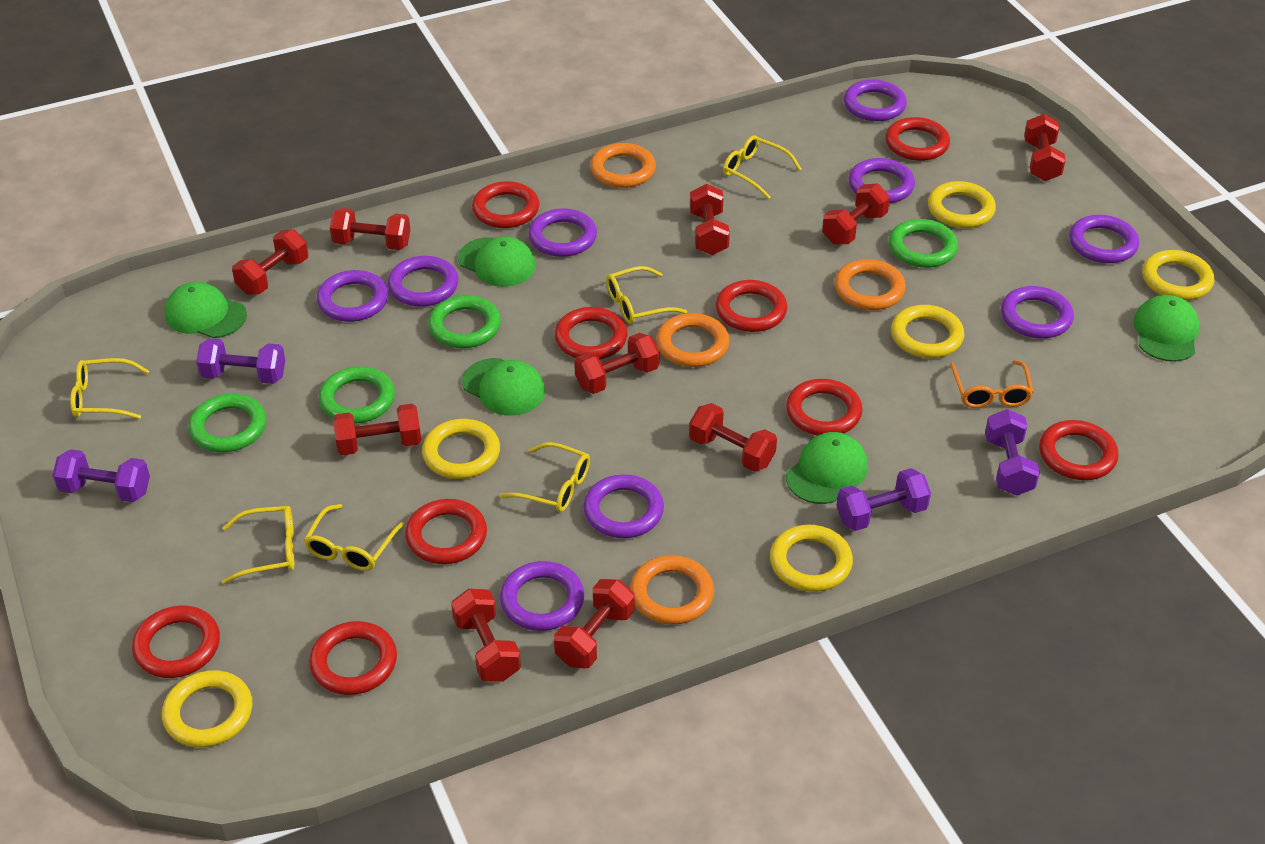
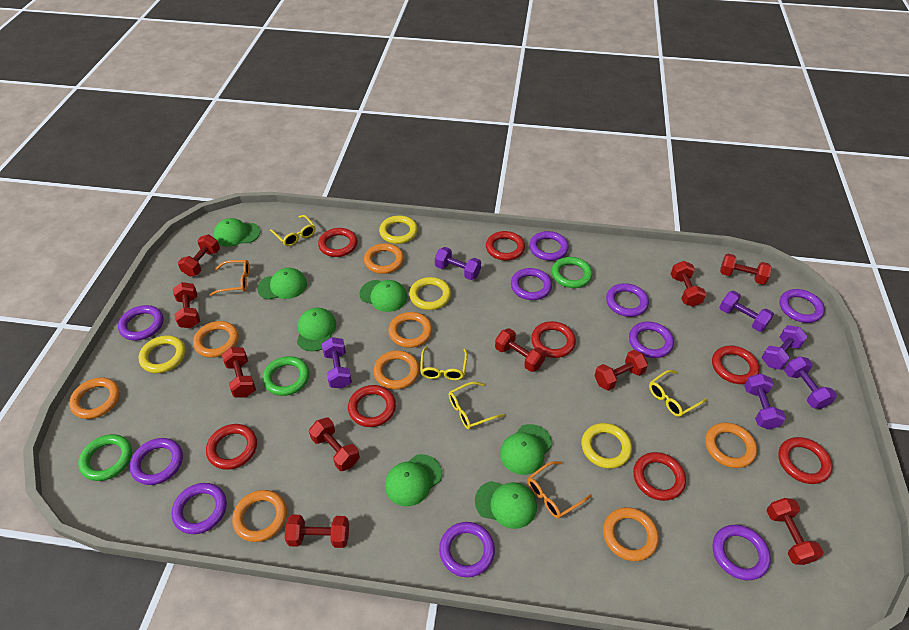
green cap: 5 -> 7
green ring: 4 -> 3
orange glasses: 1 -> 2
orange ring: 4 -> 8
purple dumbbell: 4 -> 6
purple ring: 9 -> 10
red ring: 9 -> 8
yellow glasses: 6 -> 4
yellow ring: 6 -> 4

